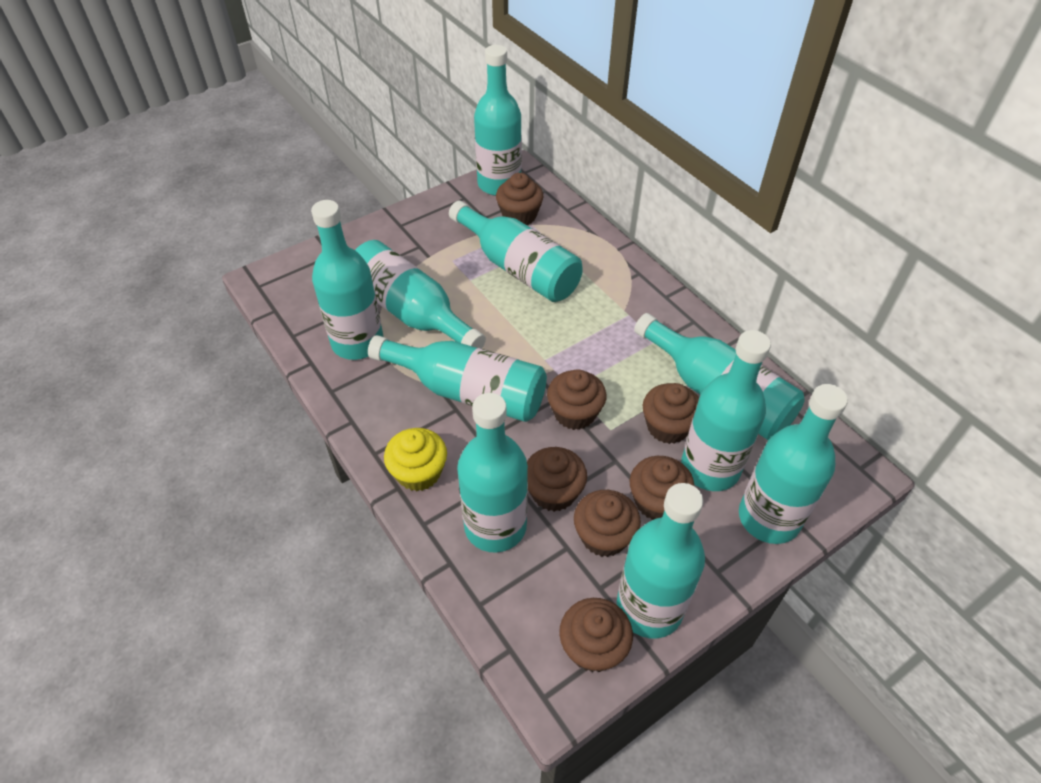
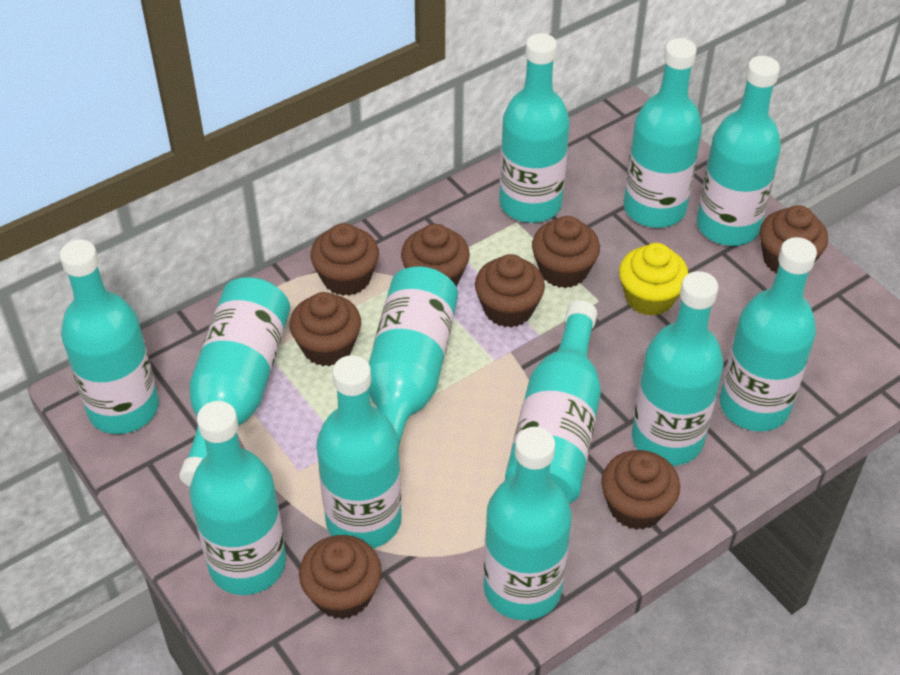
brown cupcake: 7 -> 8
turquoise bottle: 10 -> 12

